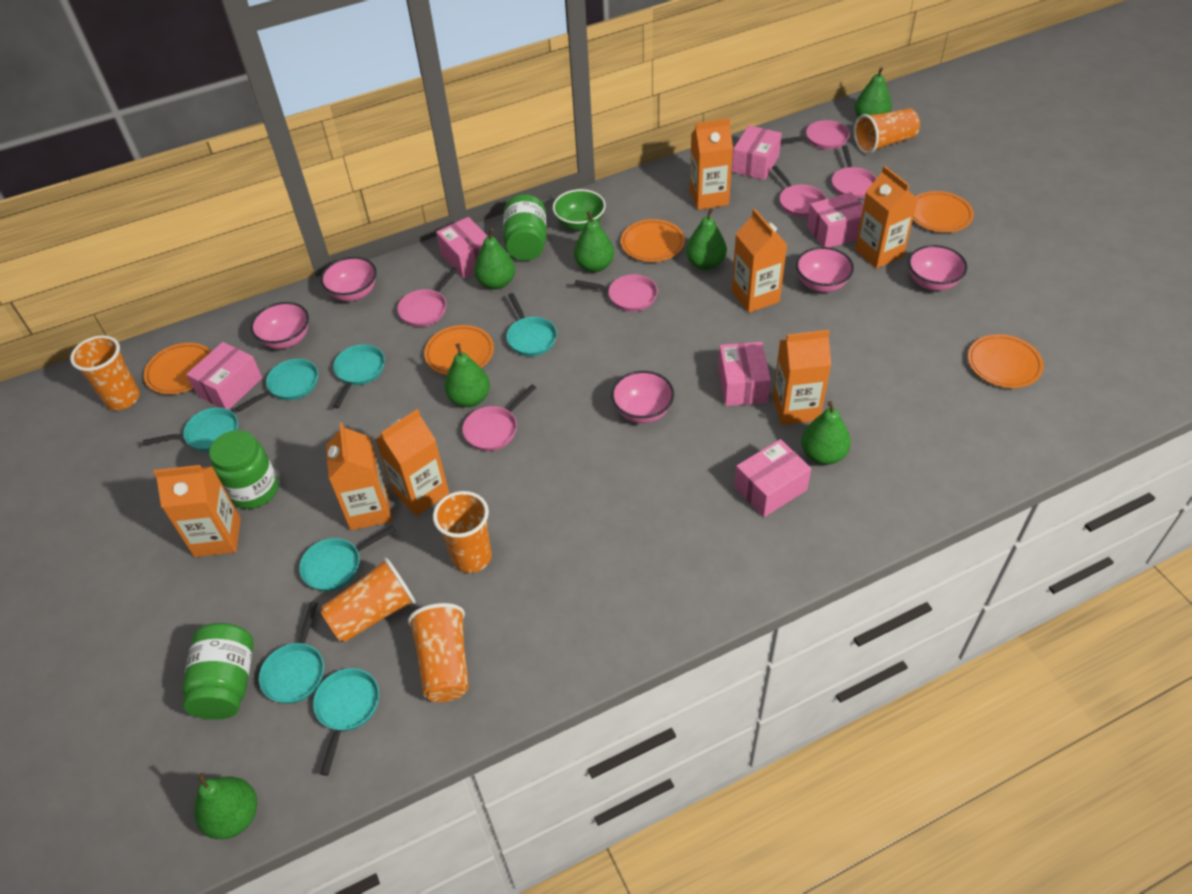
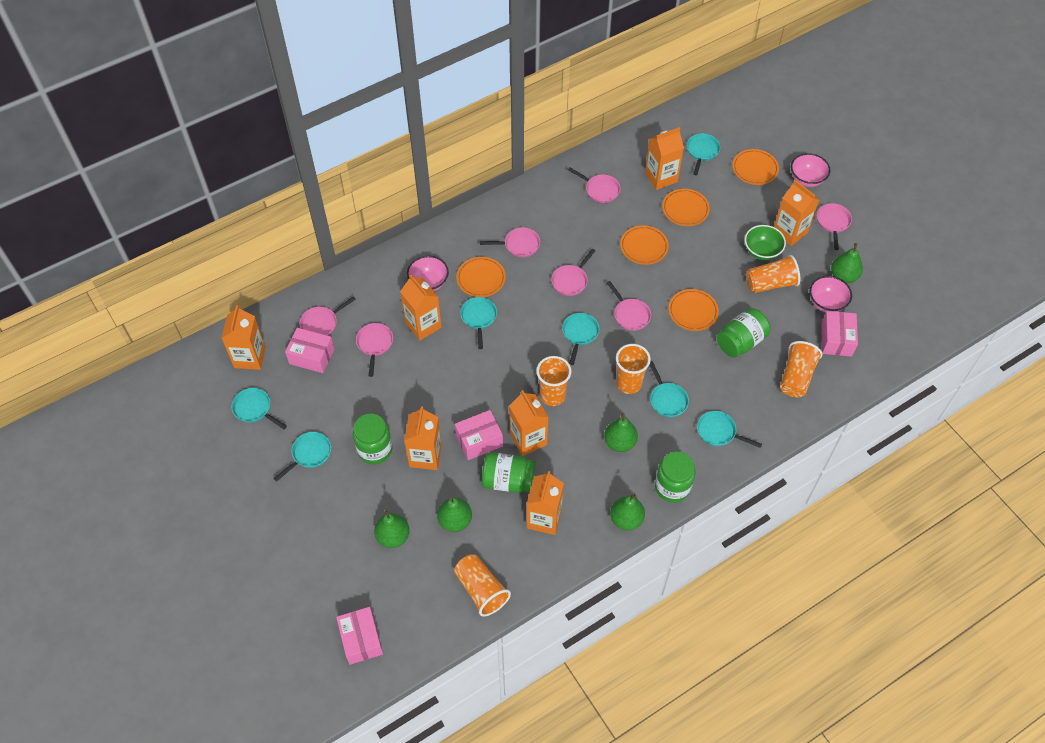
green jar: 3 -> 4
green pear: 7 -> 5
pink bowl: 5 -> 3
pink box: 6 -> 4
pink pan: 6 -> 7

